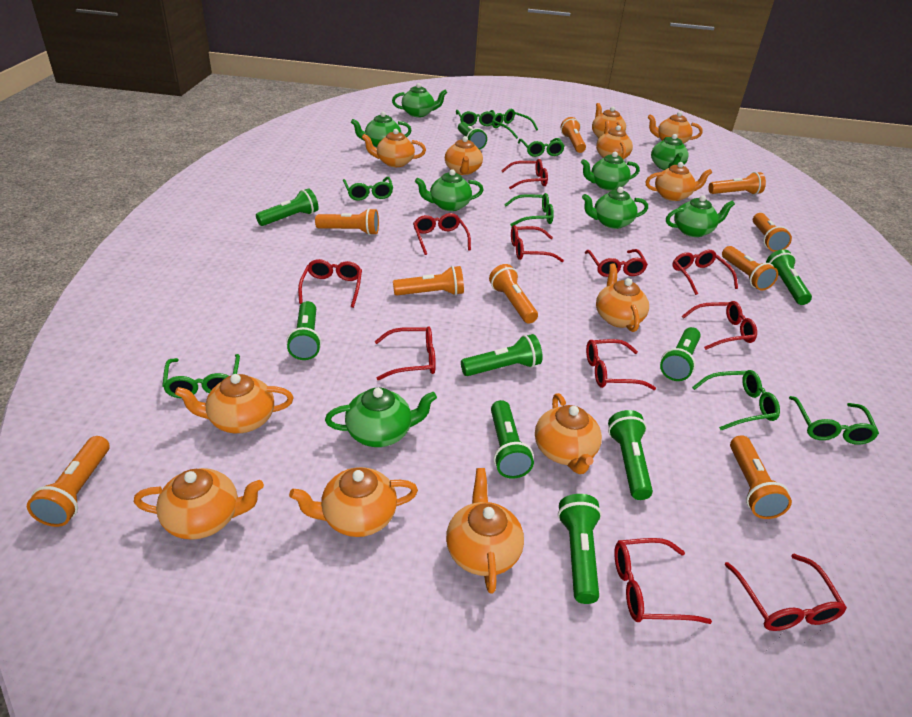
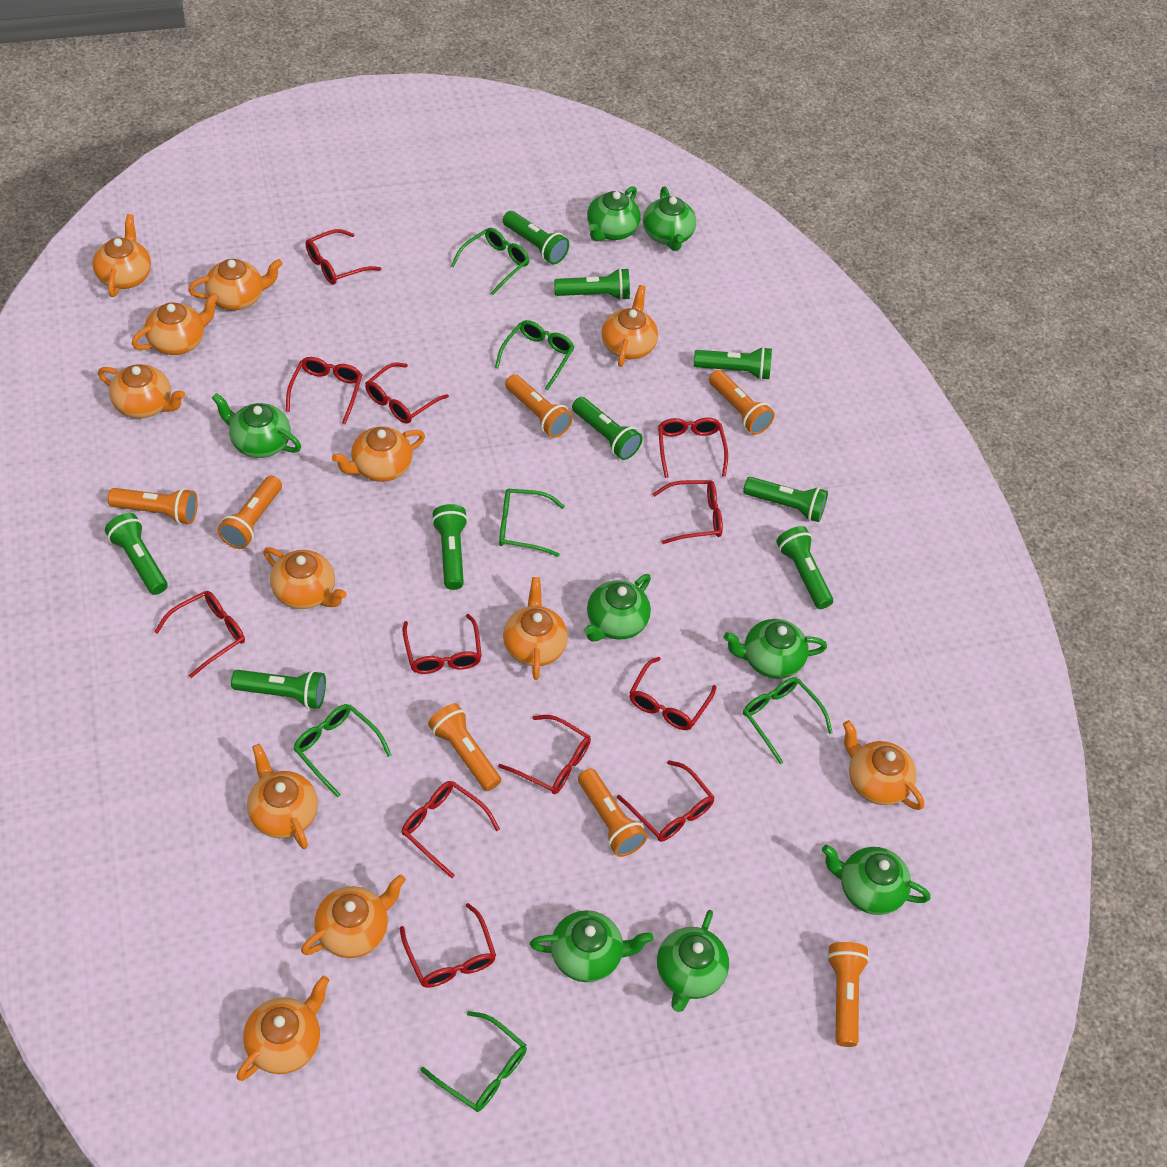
green glasses: 8 -> 6
orange flashlight: 9 -> 7
red glasses: 11 -> 12

